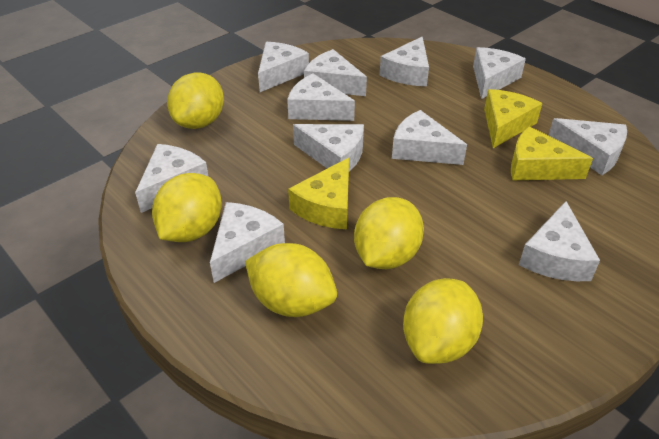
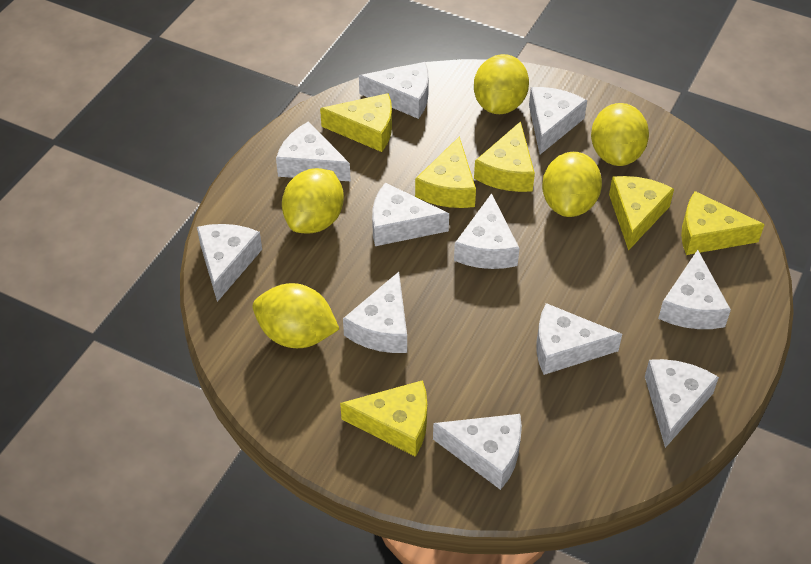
yellow cheese: 3 -> 6

